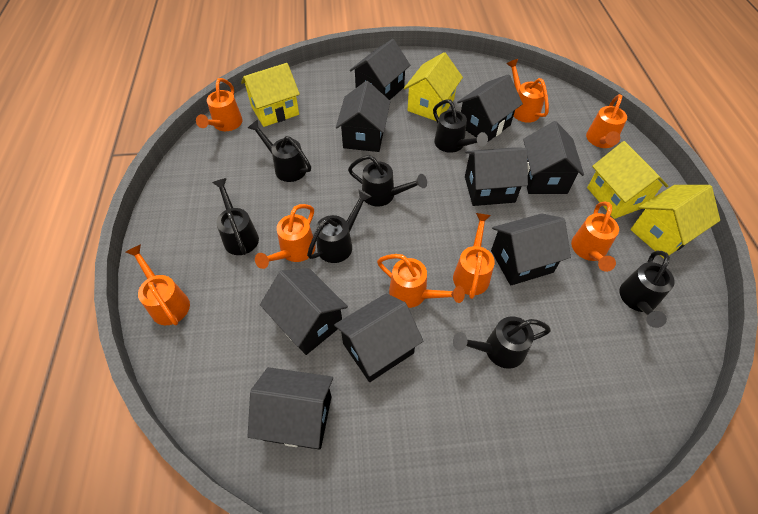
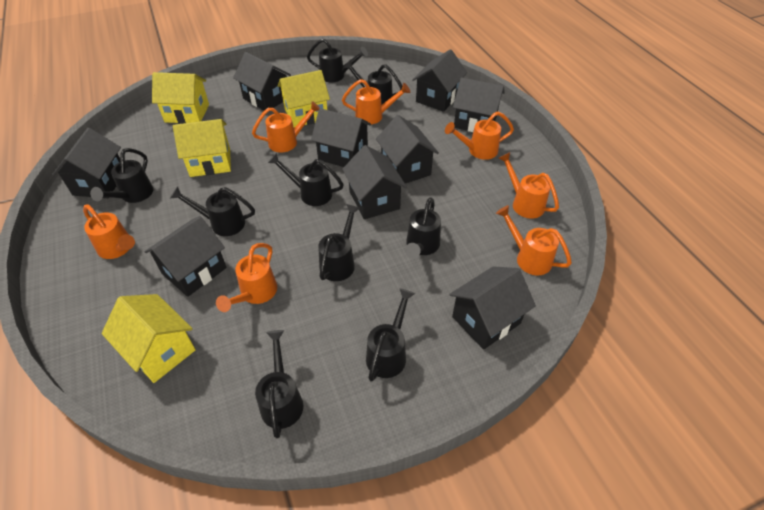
black watering can: 7 -> 9
orange watering can: 8 -> 7

